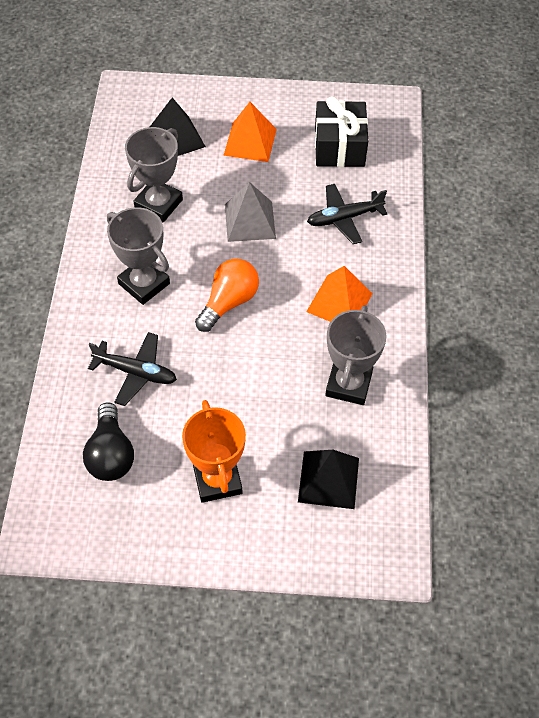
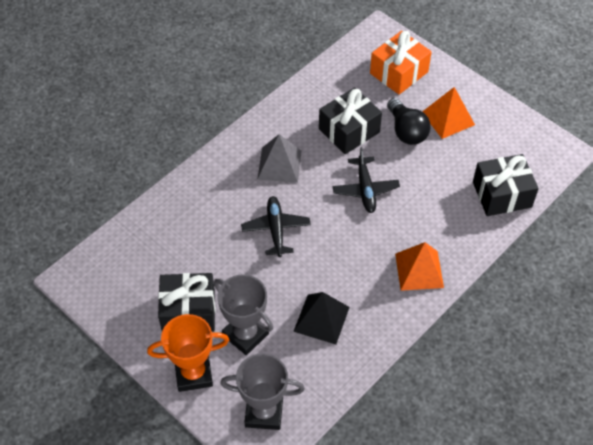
black gift: 1 -> 3
black pyramid: 2 -> 1
grey trophy: 3 -> 2
orange gift: 0 -> 1
orange light bulb: 1 -> 0

